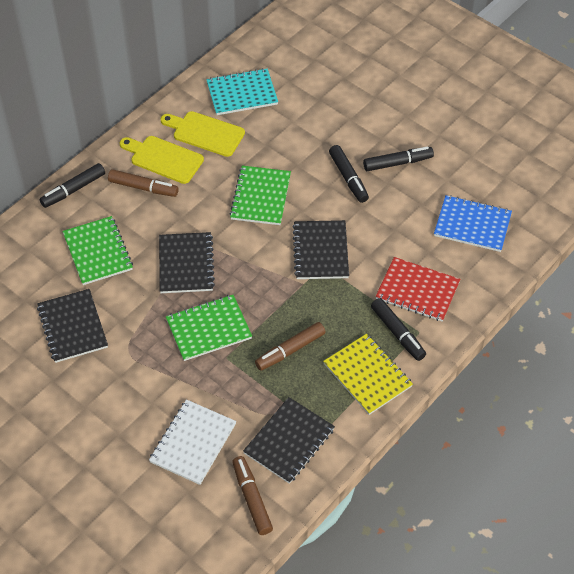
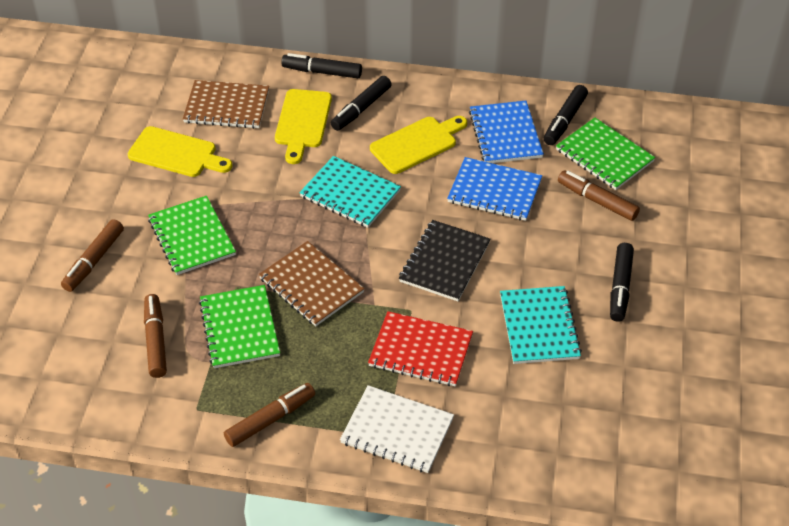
black notebook: 4 -> 1
blue notebook: 1 -> 2
brown marker: 3 -> 4
brown notebook: 0 -> 2
turquoise notebook: 1 -> 2
yellow cutting board: 2 -> 3
yellow notebook: 1 -> 0

